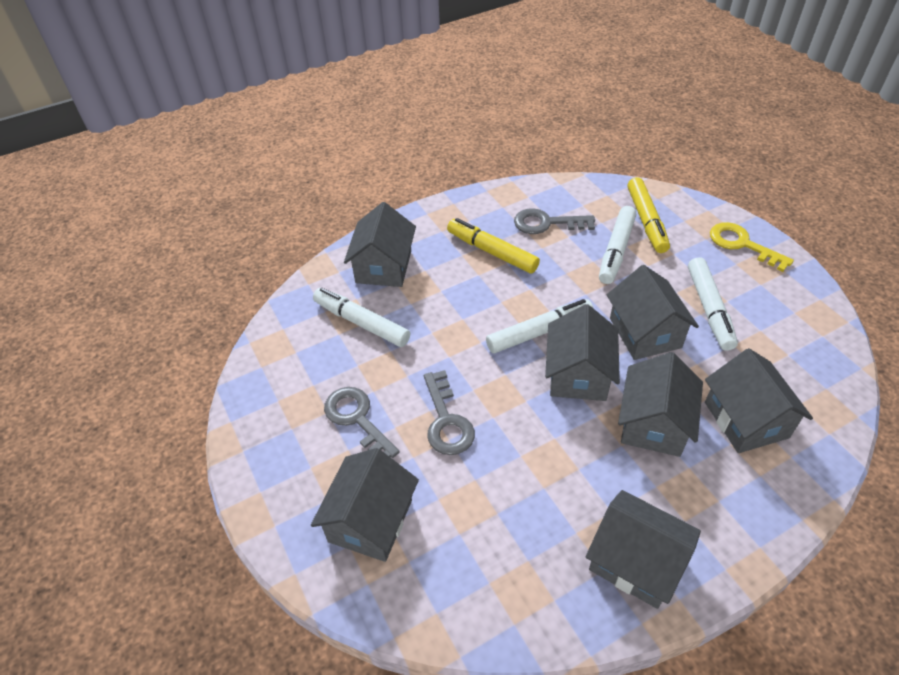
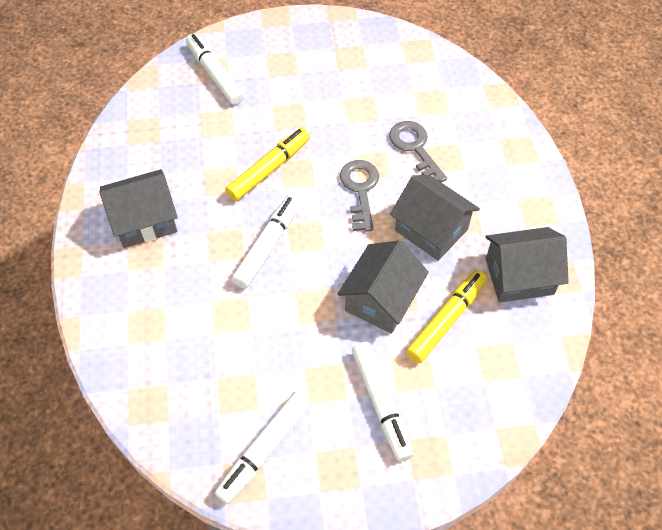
grey house: 7 -> 4
grey key: 3 -> 2
yellow key: 1 -> 0

